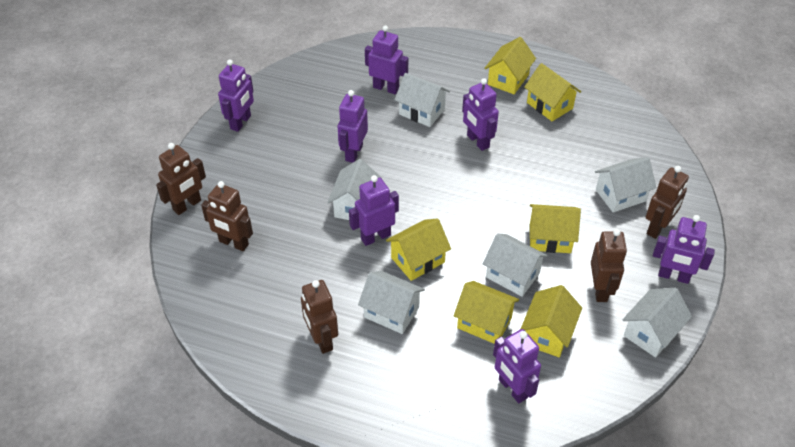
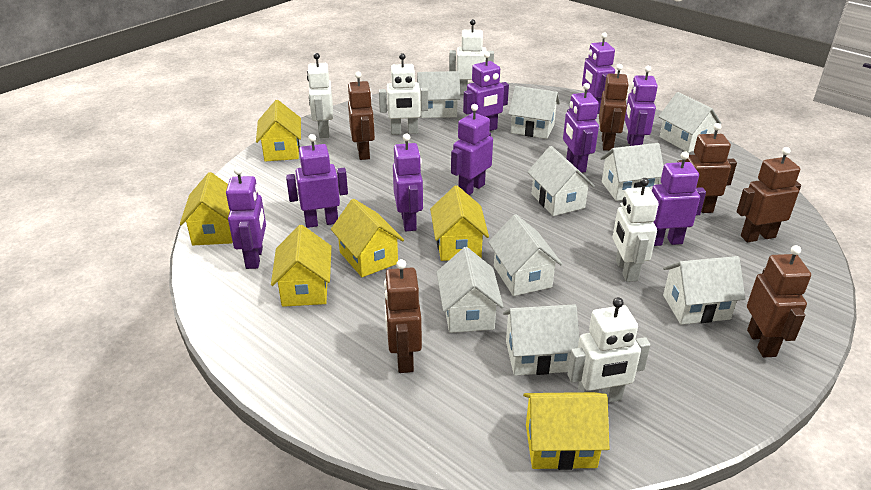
brown robot: 5 -> 6
purple robot: 7 -> 9
white house: 6 -> 9
white robot: 0 -> 5

